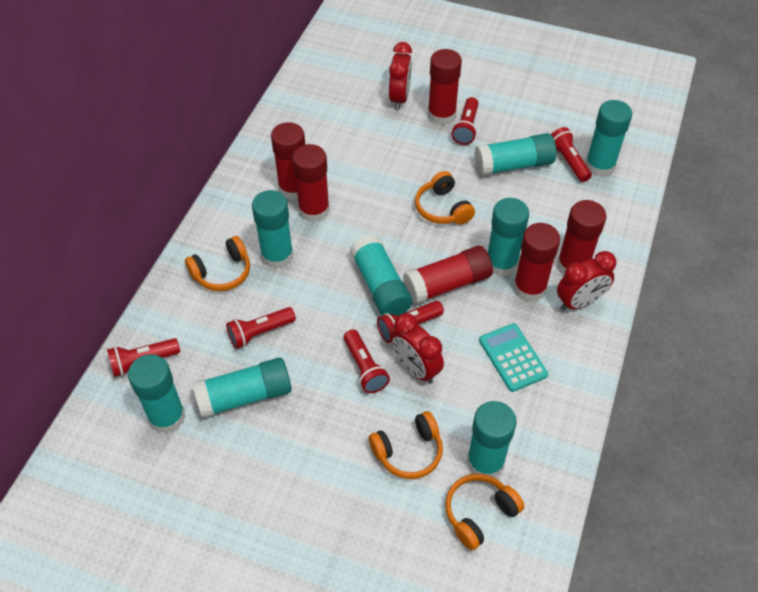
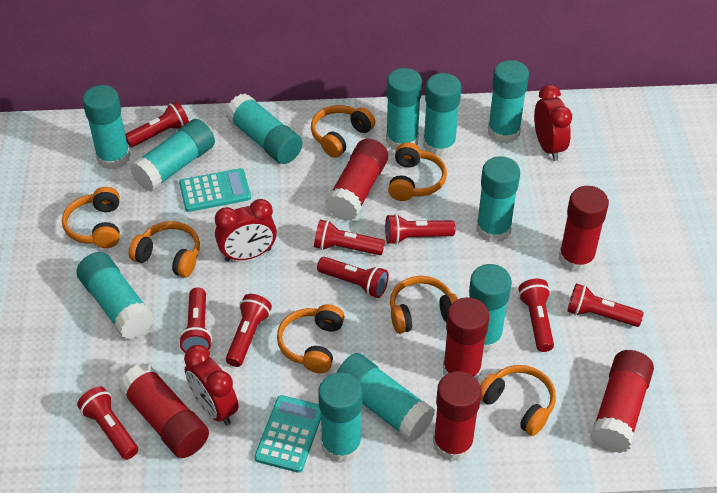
orange headphones: 4 -> 7
red flashlight: 6 -> 9
turquoise calculator: 1 -> 2
turquoise glue stick: 8 -> 11

